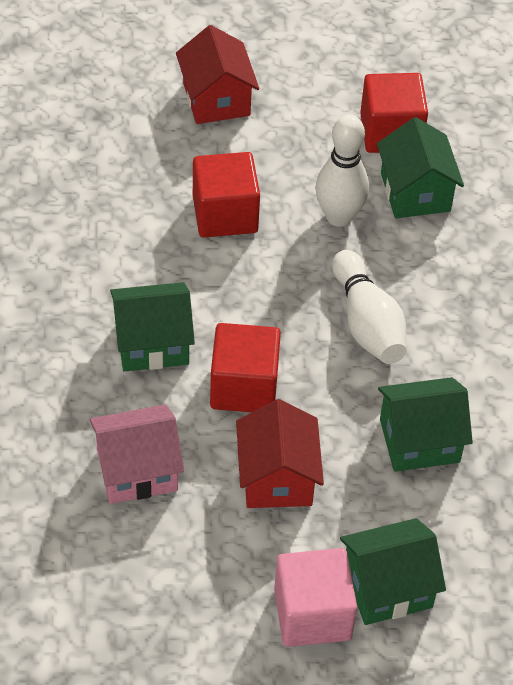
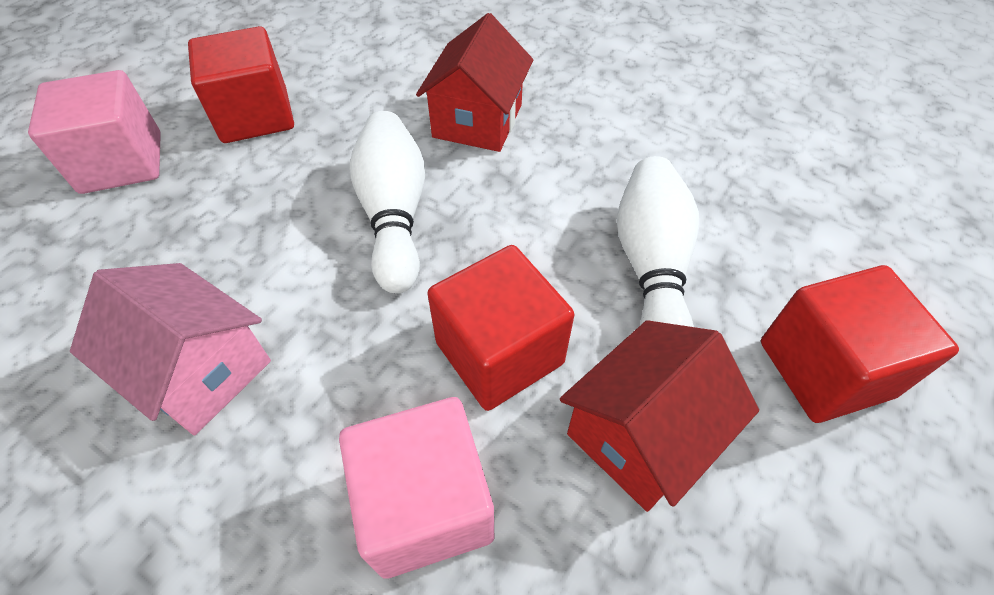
green house: 4 -> 0
pink cube: 1 -> 2

